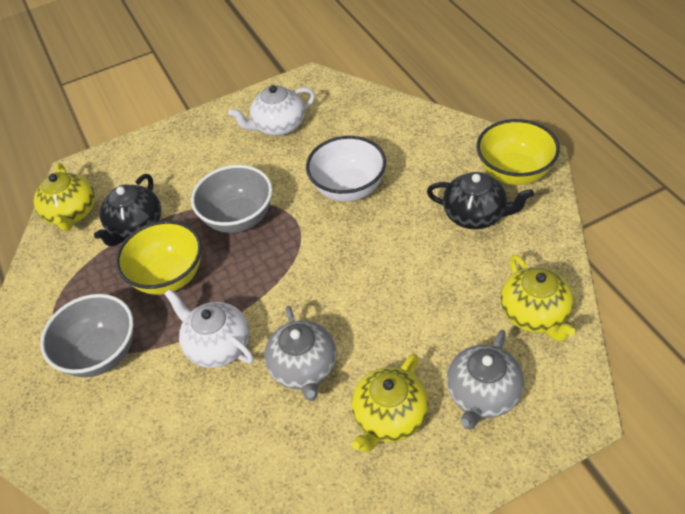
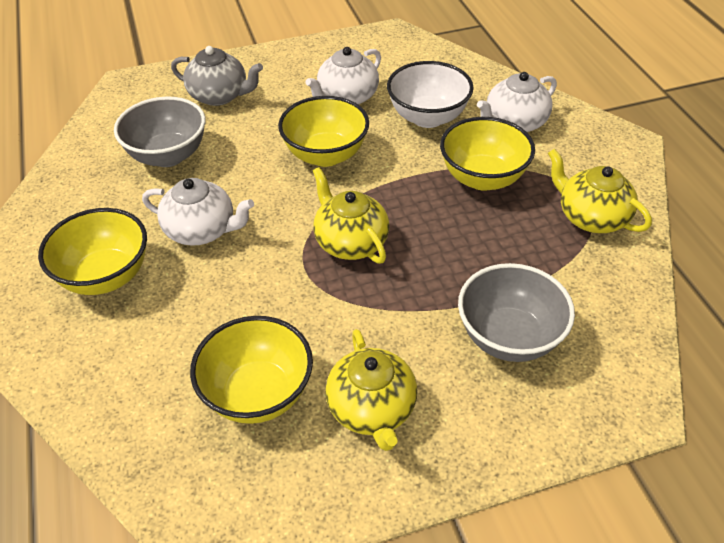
black teapot: 2 -> 0
grey teapot: 2 -> 1
white teapot: 2 -> 3
yellow bowl: 2 -> 4

